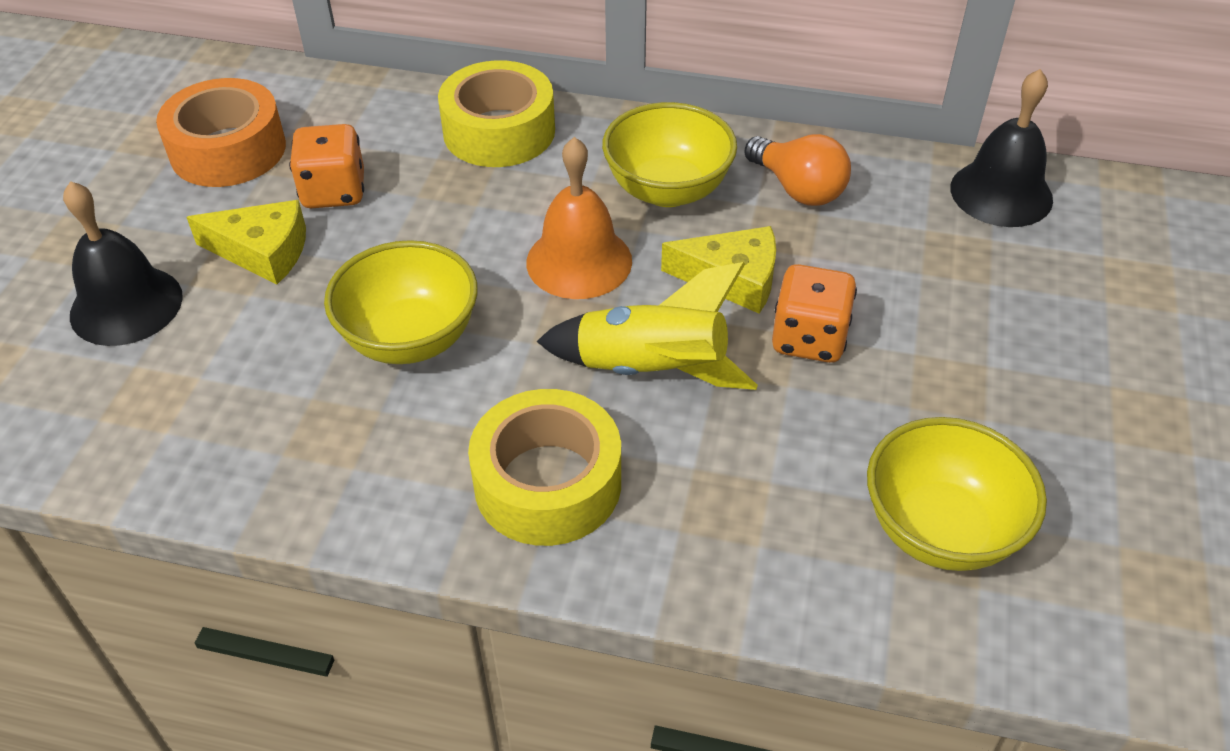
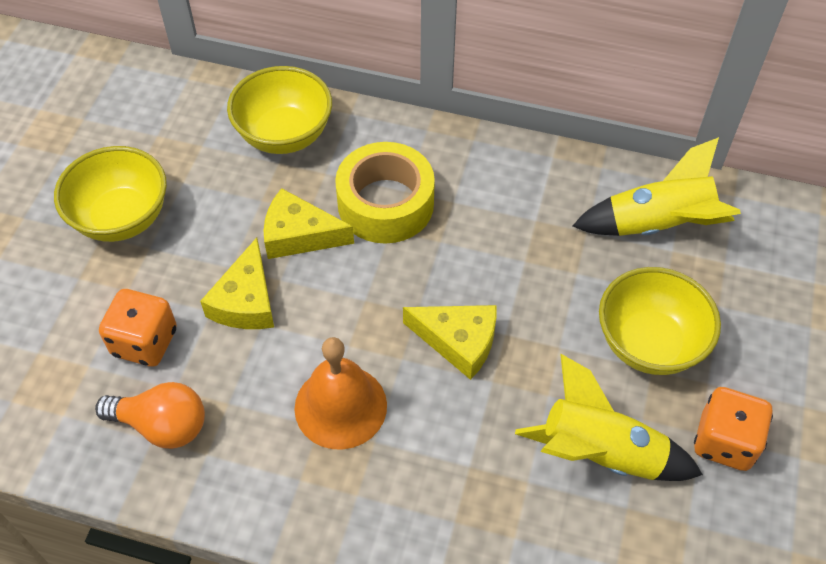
black bell: 2 -> 0
orange tape: 1 -> 0
yellow cheese: 2 -> 3
yellow rocket: 1 -> 2
yellow tape: 2 -> 1

